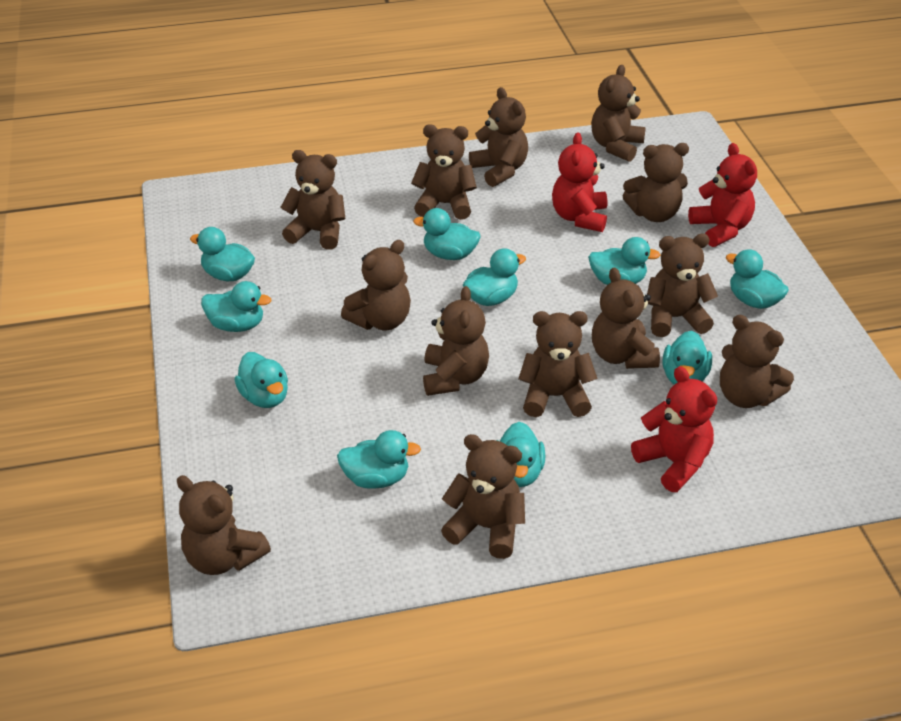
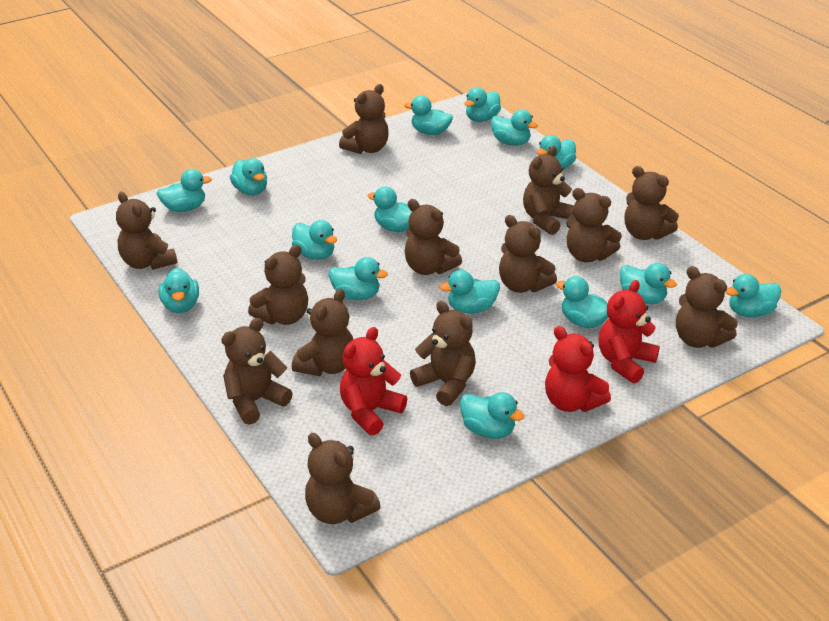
turquoise duck: 10 -> 15

